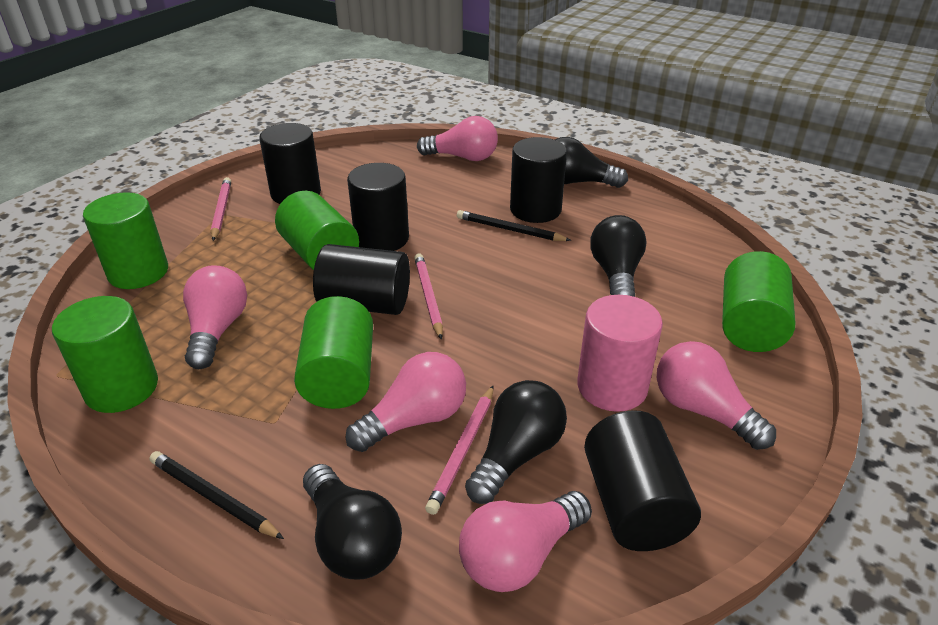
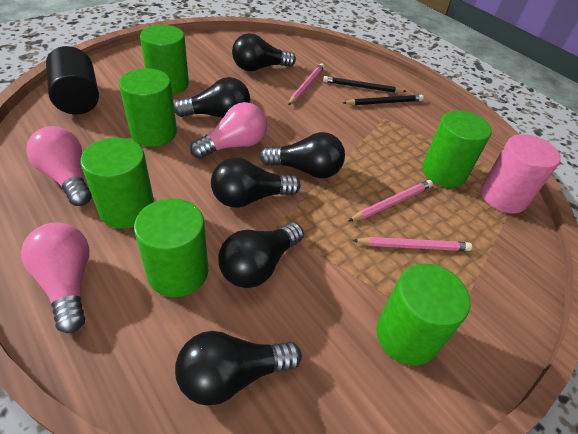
black cylinder: 5 -> 1
black light bulb: 4 -> 6
green cylinder: 5 -> 6
pink light bulb: 5 -> 3

